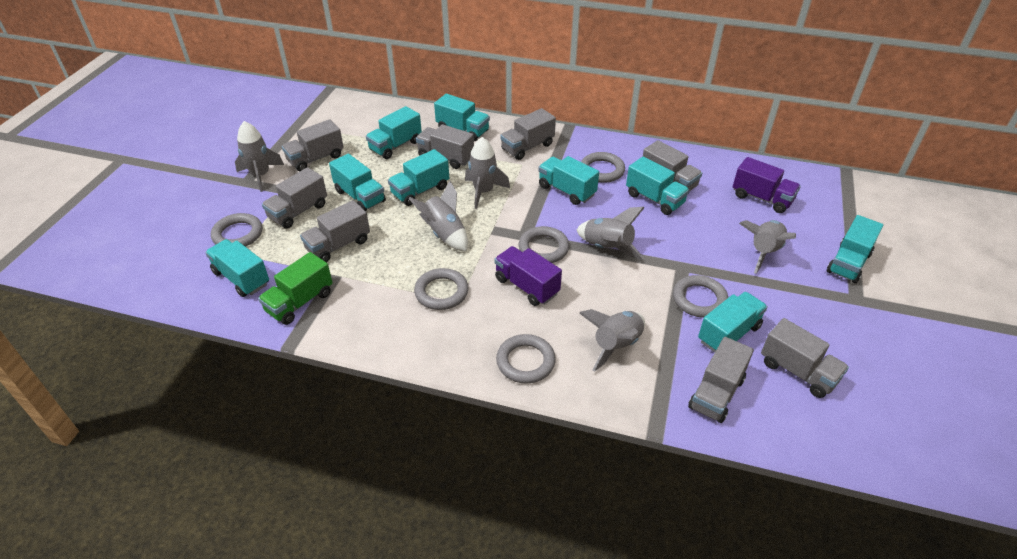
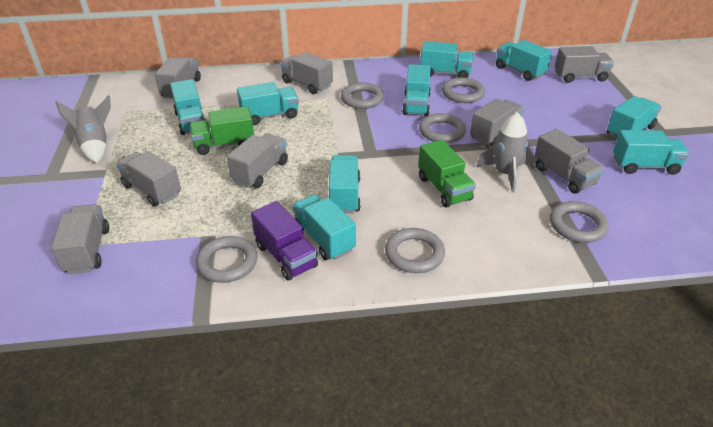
green truck: 1 -> 2
grey rocket: 6 -> 2
purple truck: 2 -> 1

